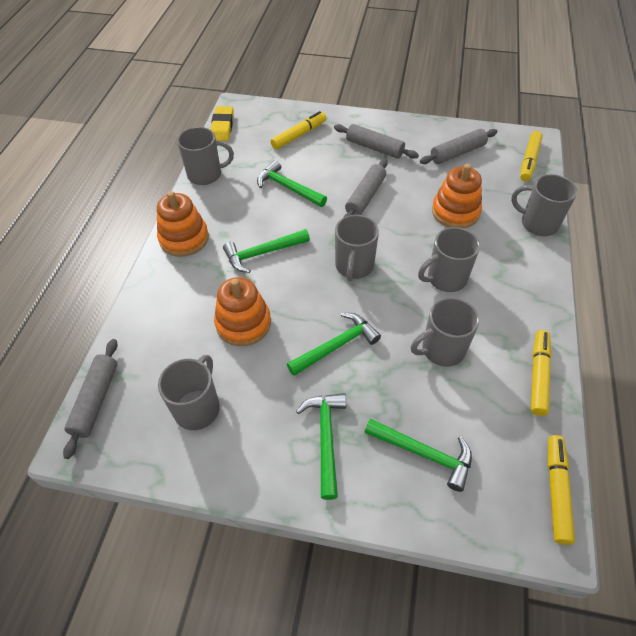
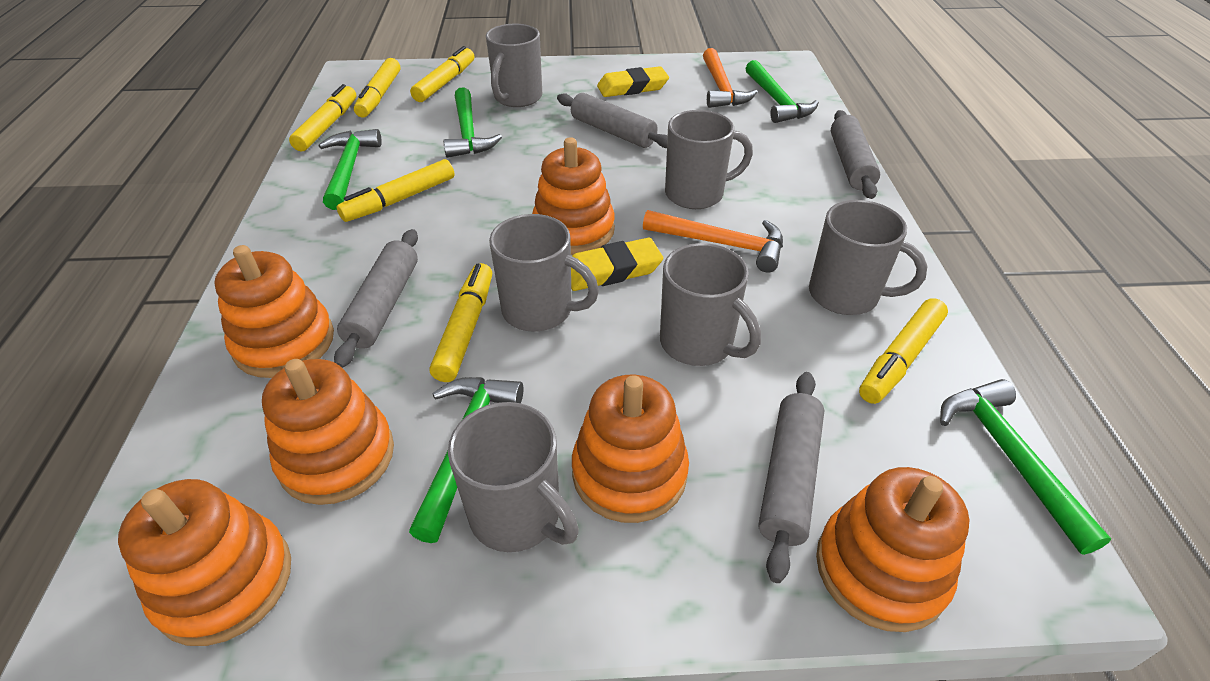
orange hammer: 0 -> 2
orange stacking toy: 3 -> 6
yellow eraser: 1 -> 2
yellow marker: 4 -> 6

